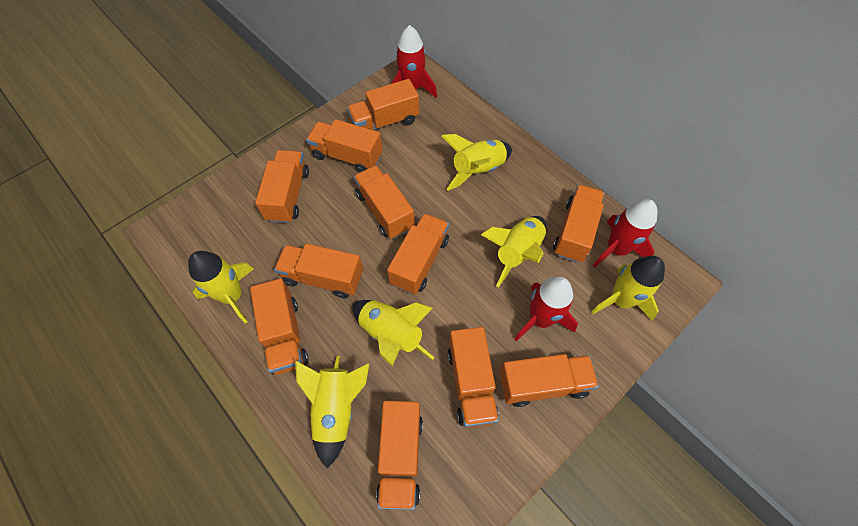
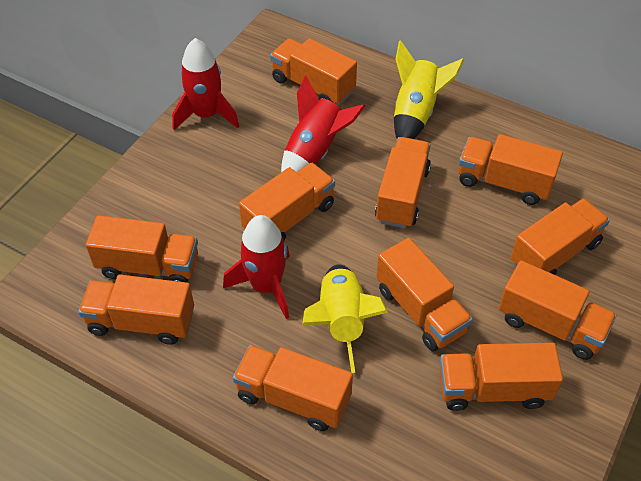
yellow rocket: 6 -> 2

